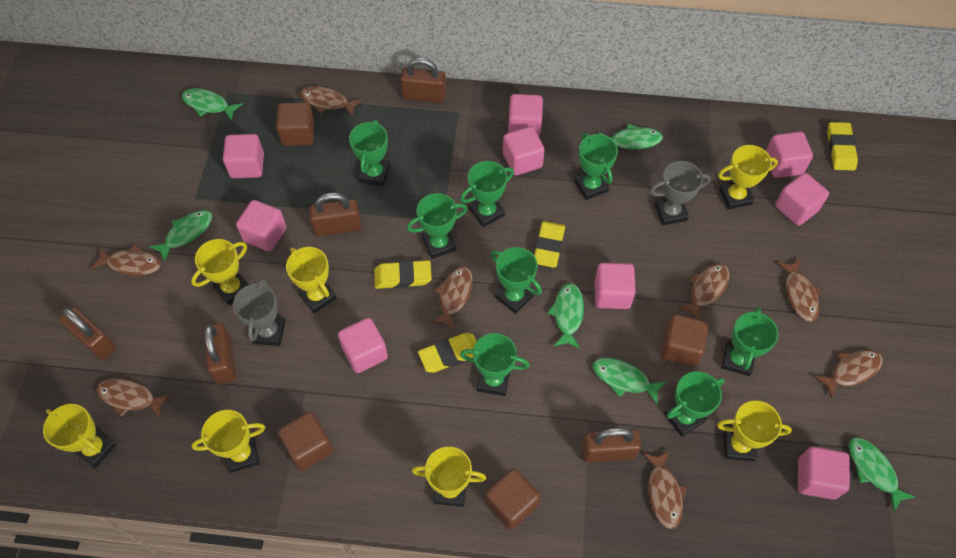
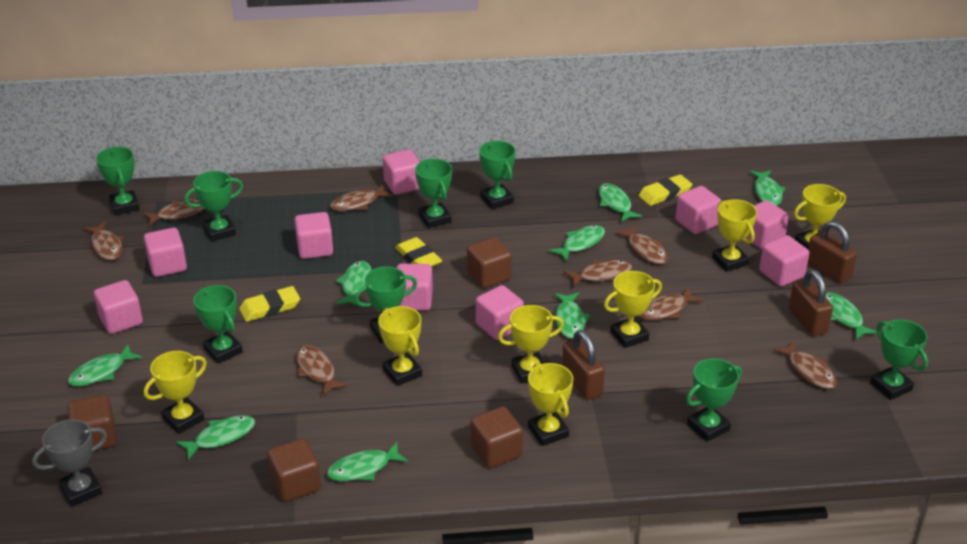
brown padlock: 5 -> 3
green fish: 6 -> 9
grey trophy: 2 -> 1
yellow eraser: 4 -> 3

